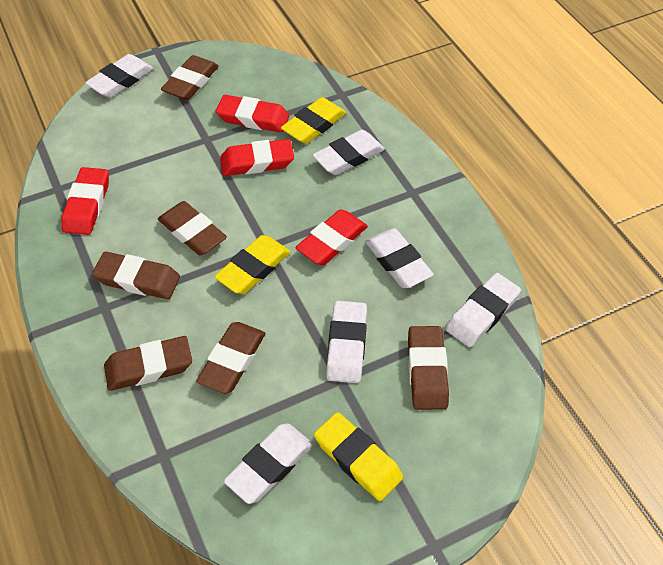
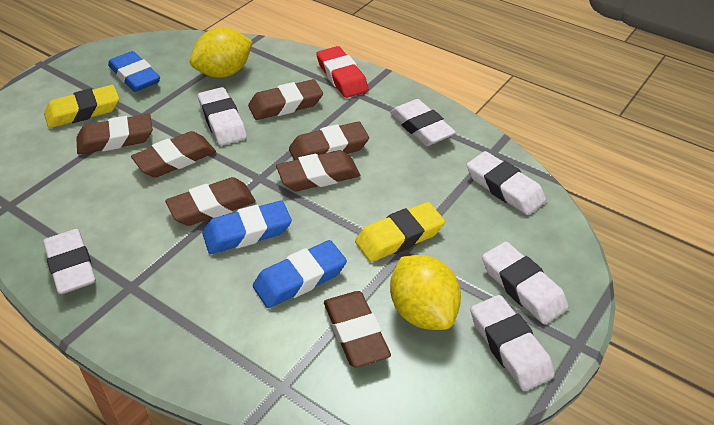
blue eraser: 0 -> 3
brown eraser: 6 -> 7
red eraser: 4 -> 1
yellow eraser: 3 -> 2
yellow lemon: 0 -> 2

